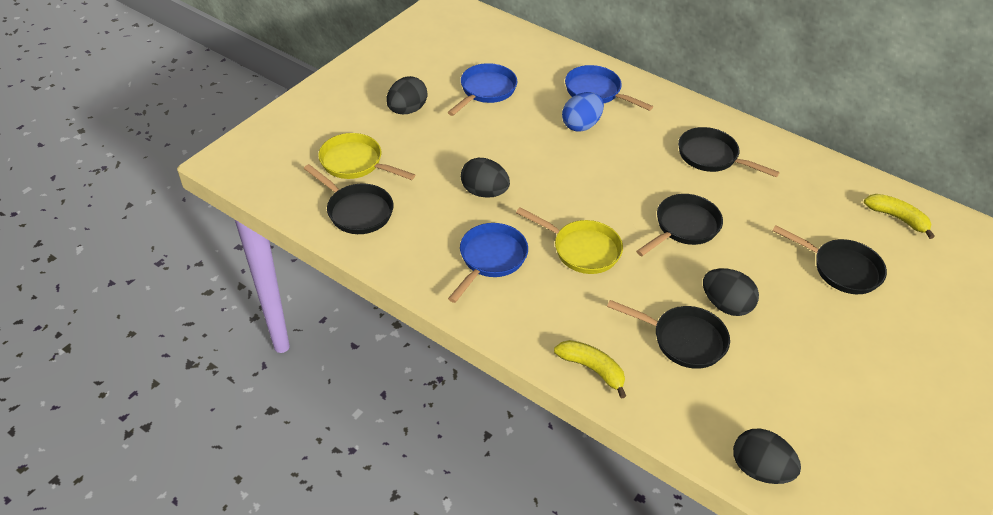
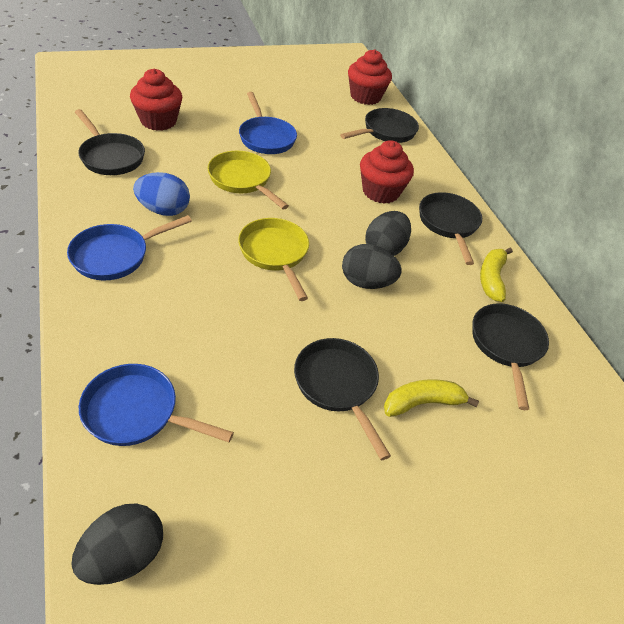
black egg: 4 -> 3
red cupcake: 0 -> 3

